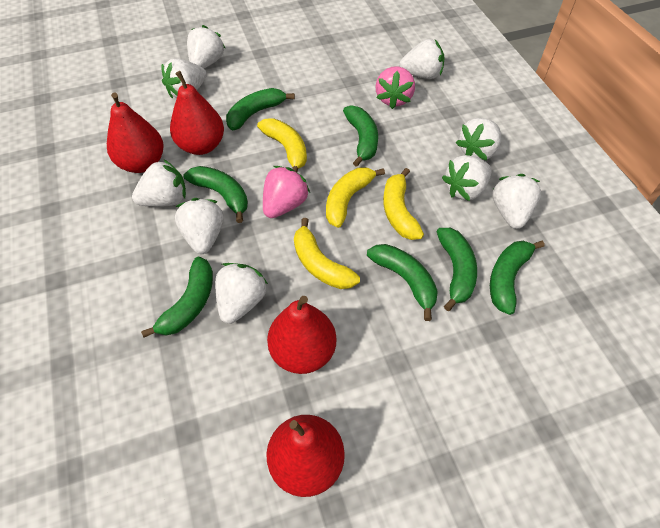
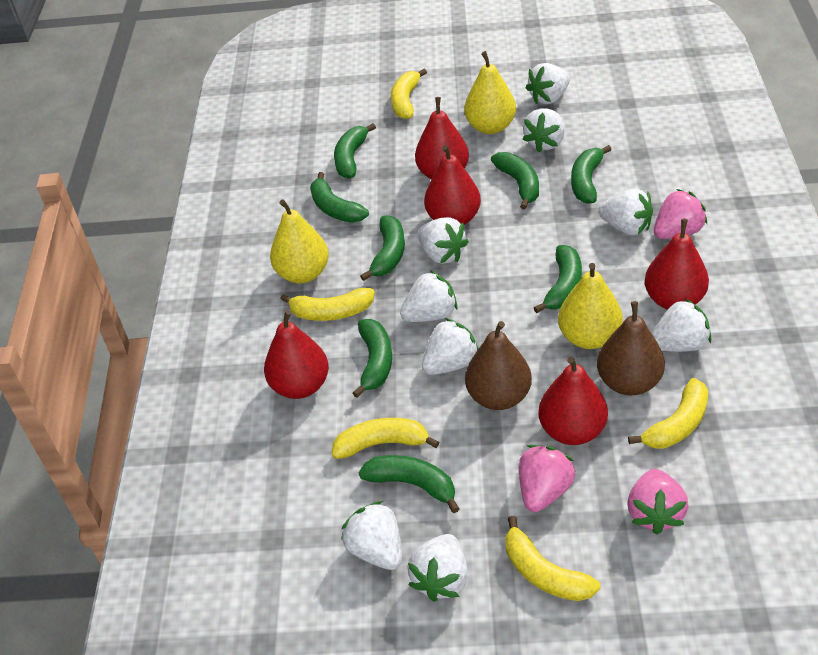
brown pear: 0 -> 2
green banana: 7 -> 8
pink strawberry: 2 -> 3
red pear: 4 -> 5
yellow banana: 4 -> 5
yellow pear: 0 -> 3

